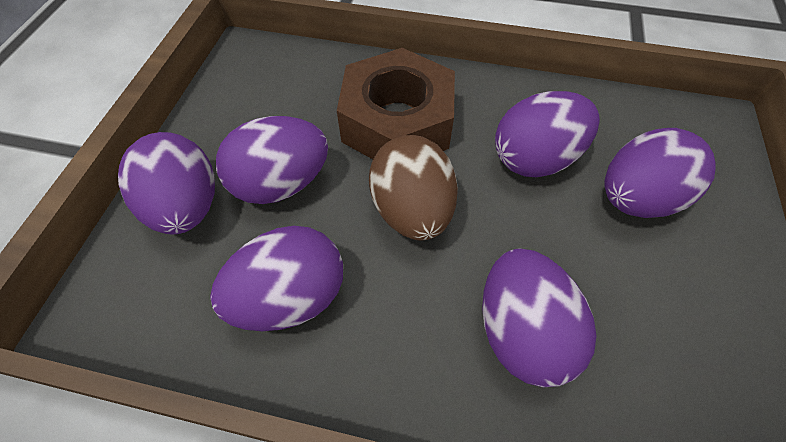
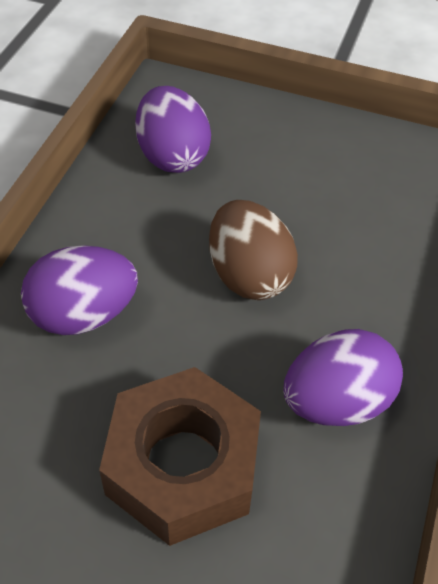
purple egg: 6 -> 3

